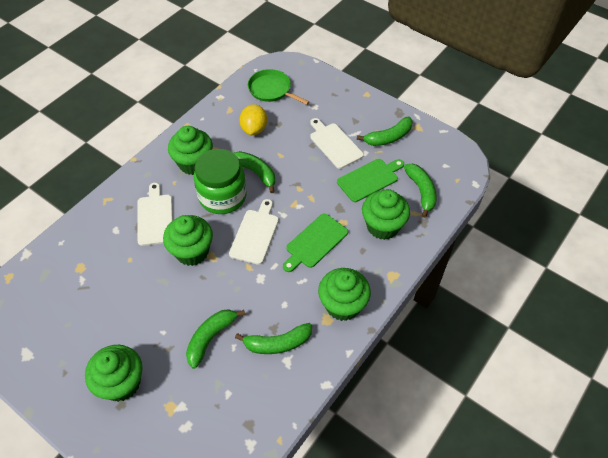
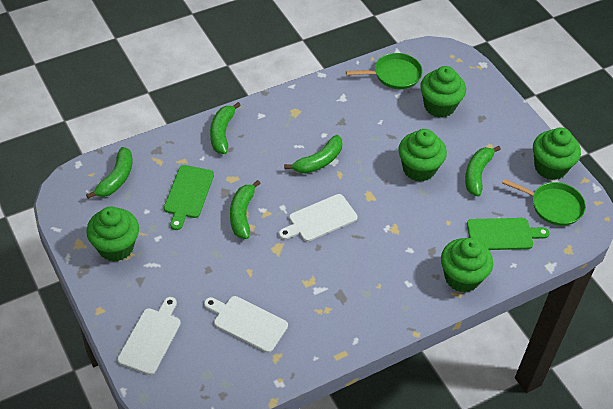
green jar: 1 -> 0
green pan: 1 -> 2
yellow lemon: 1 -> 0

